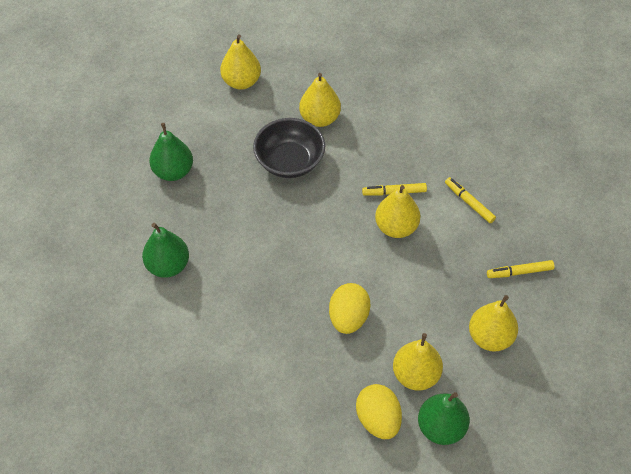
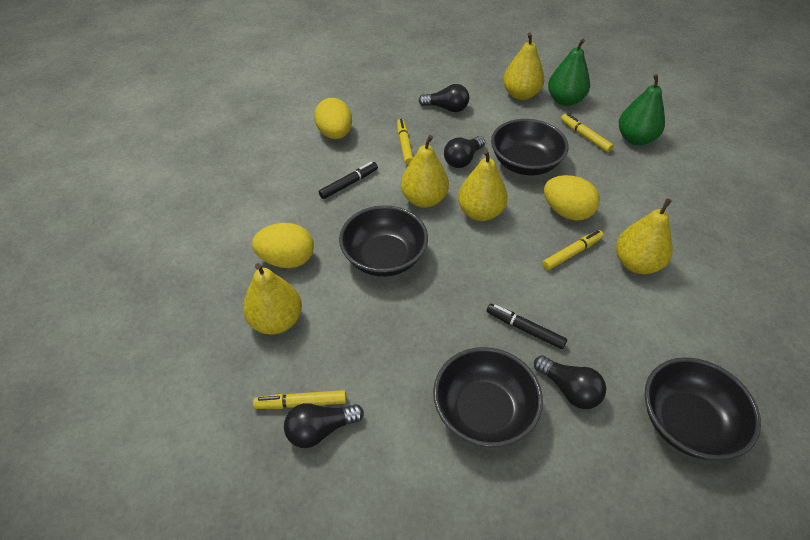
black bowl: 1 -> 4
black light bulb: 0 -> 4
black marker: 0 -> 2
green pear: 3 -> 2
yellow egg: 2 -> 3
yellow marker: 3 -> 4

